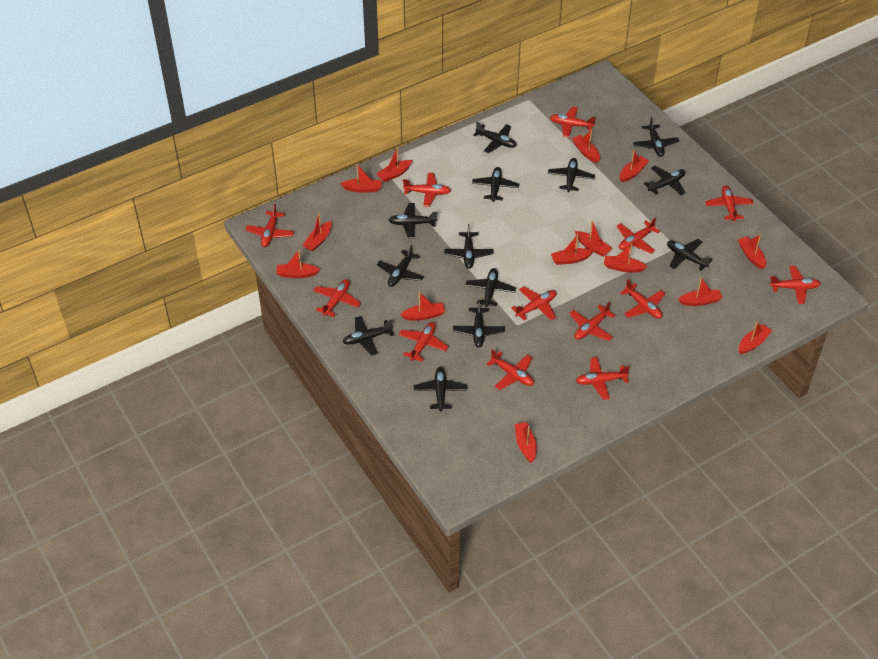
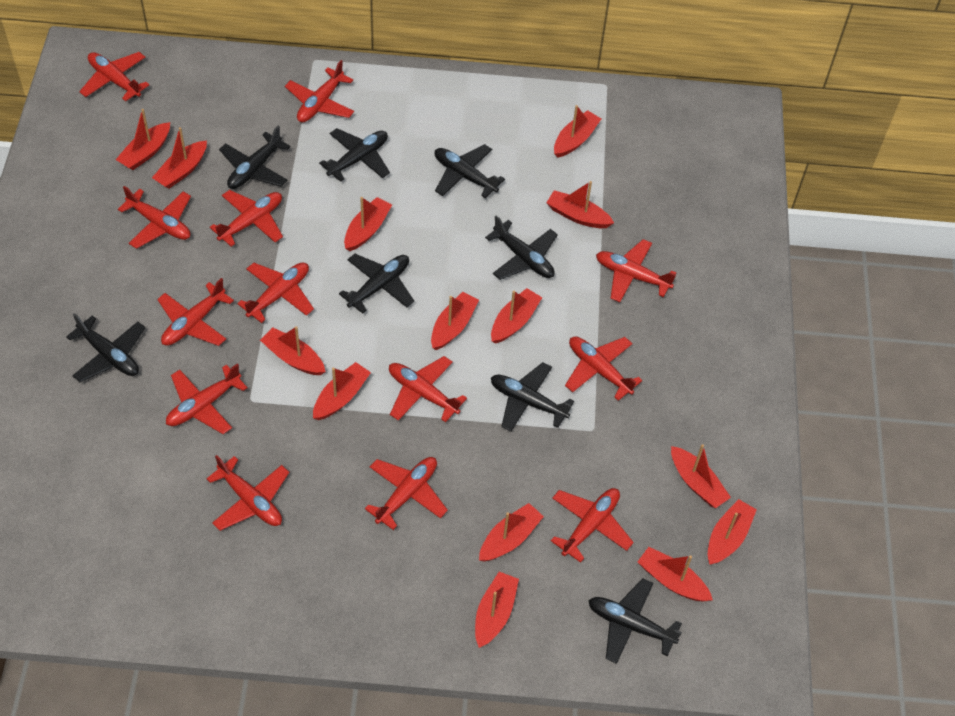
black plane: 13 -> 8

